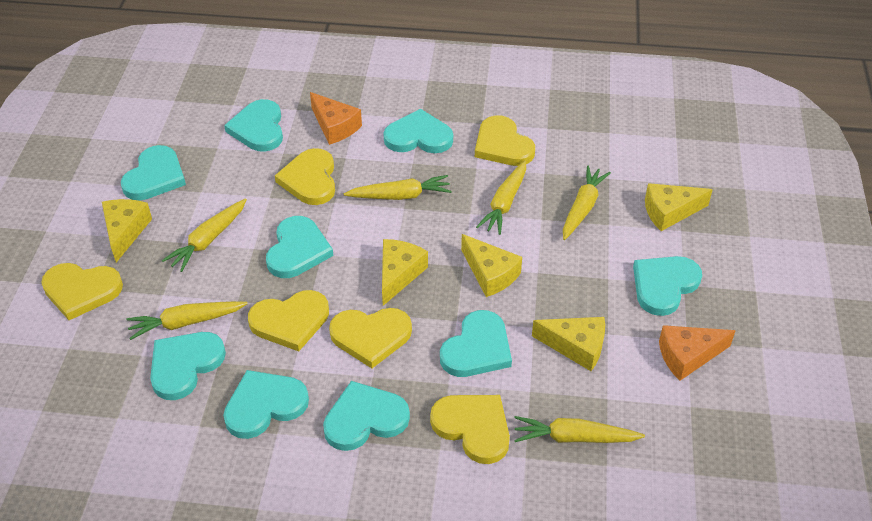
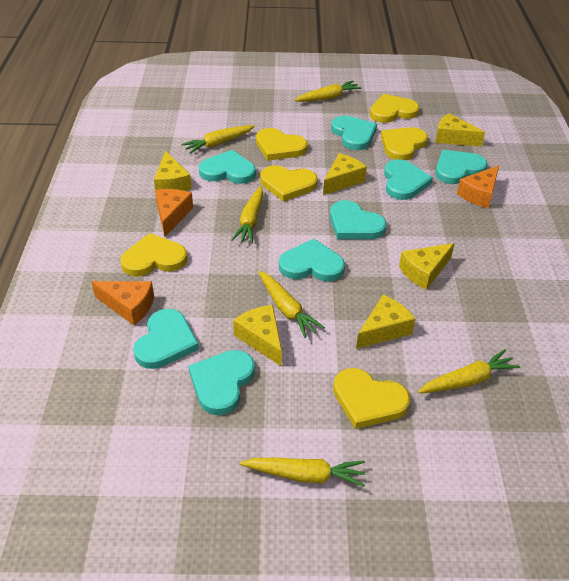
orange cheese: 2 -> 3
turquoise heart: 9 -> 8
yellow cheese: 5 -> 6

